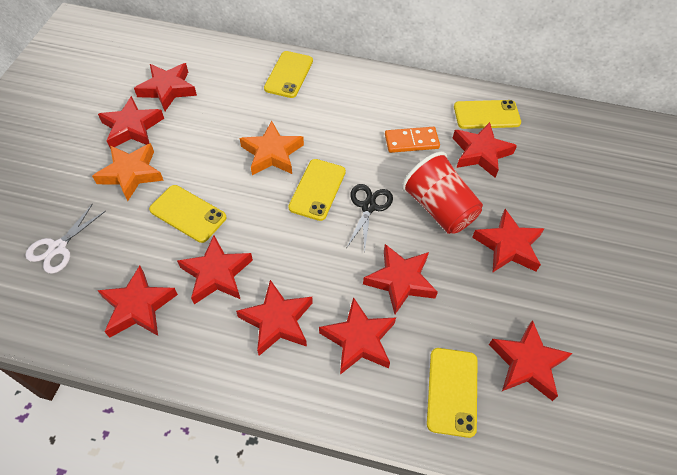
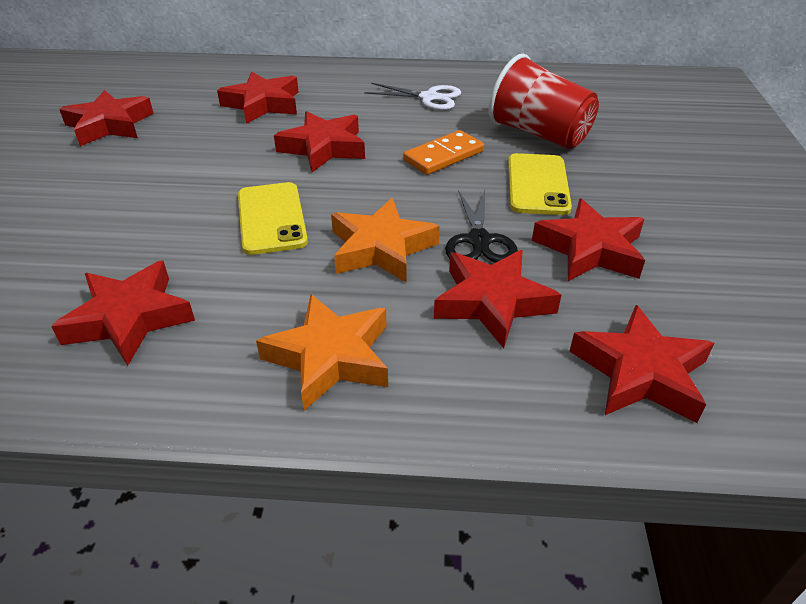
red star: 10 -> 7
yellow phone: 5 -> 2

